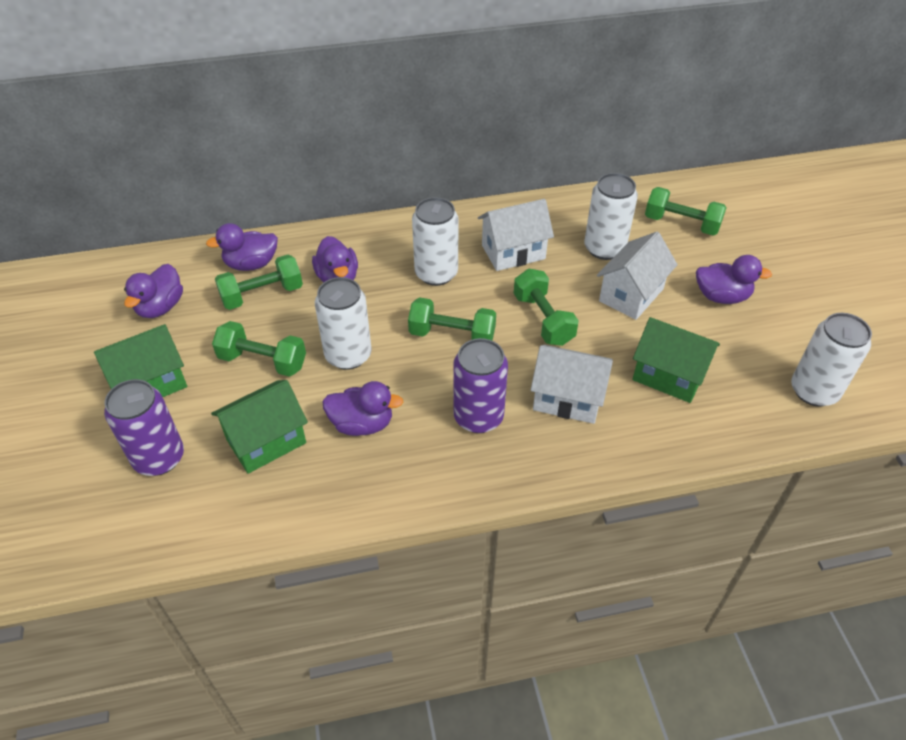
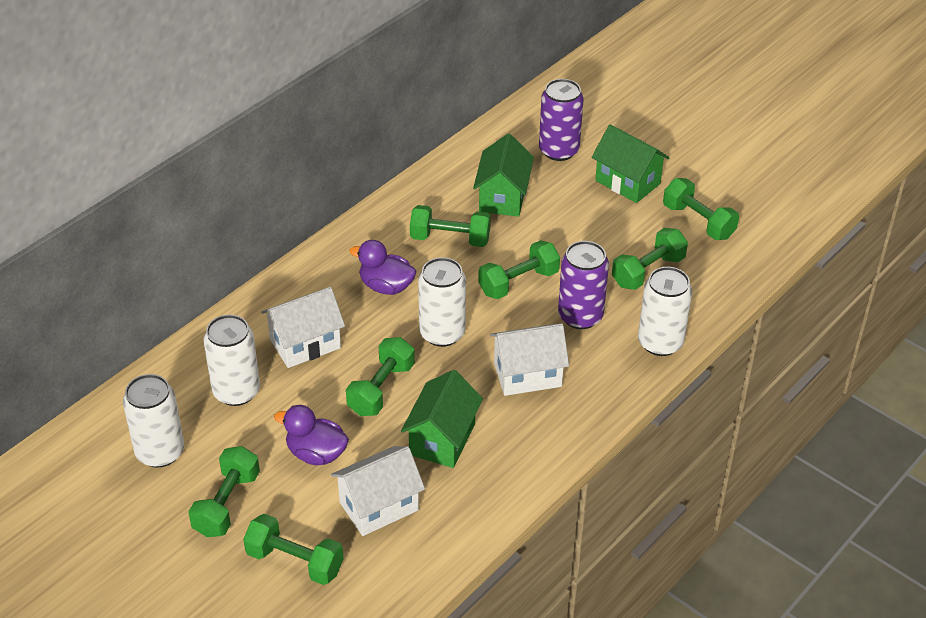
green dumbbell: 5 -> 7
purple duck: 5 -> 2

